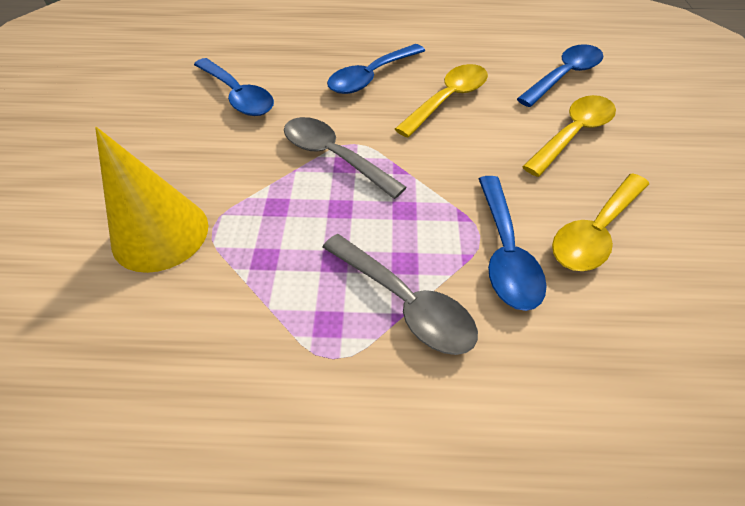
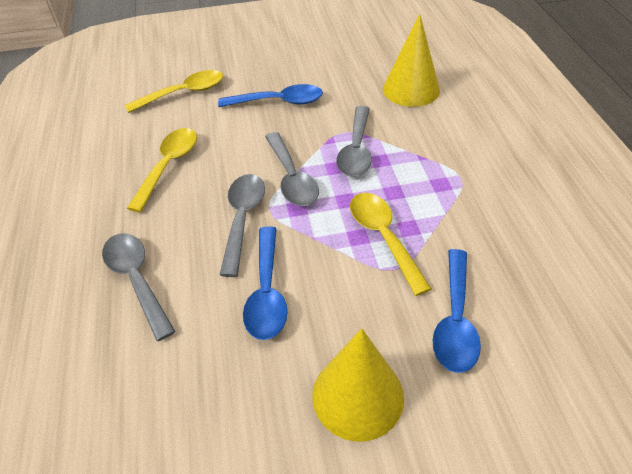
blue spoon: 4 -> 3
grey spoon: 2 -> 4
yellow cone: 1 -> 2

